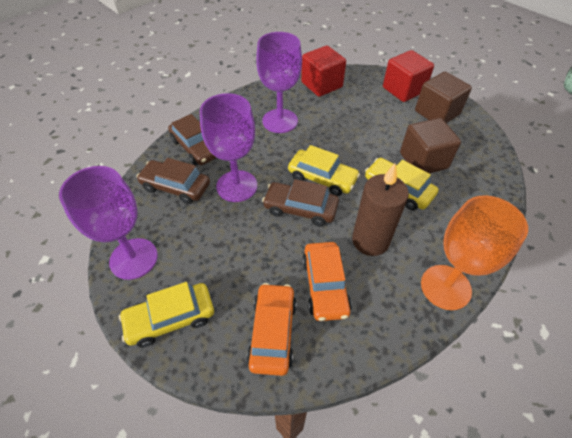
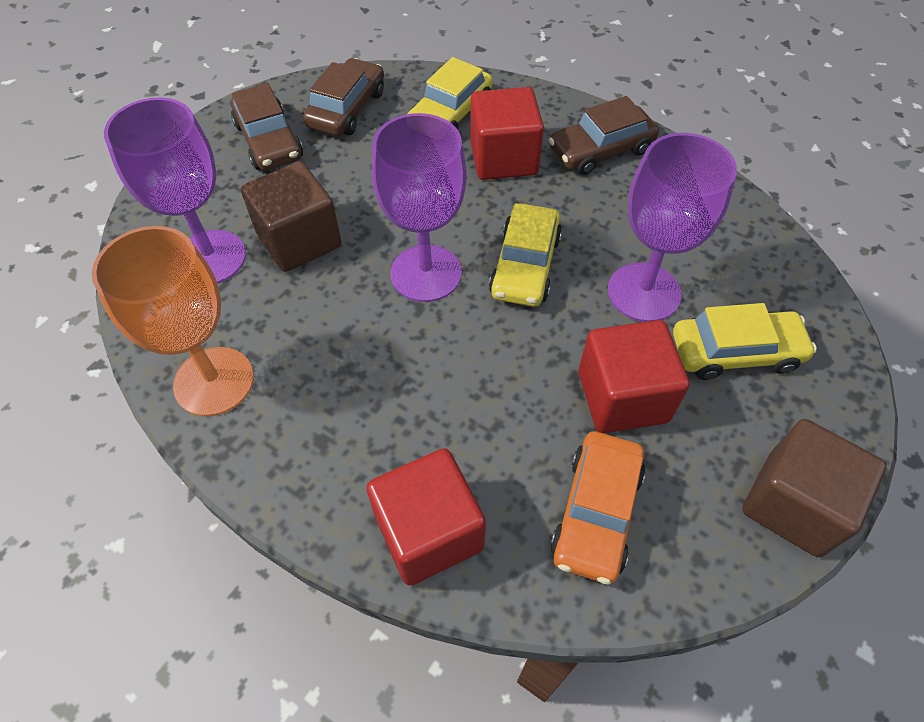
brown candle: 1 -> 0
orange car: 2 -> 1
red cube: 2 -> 3

